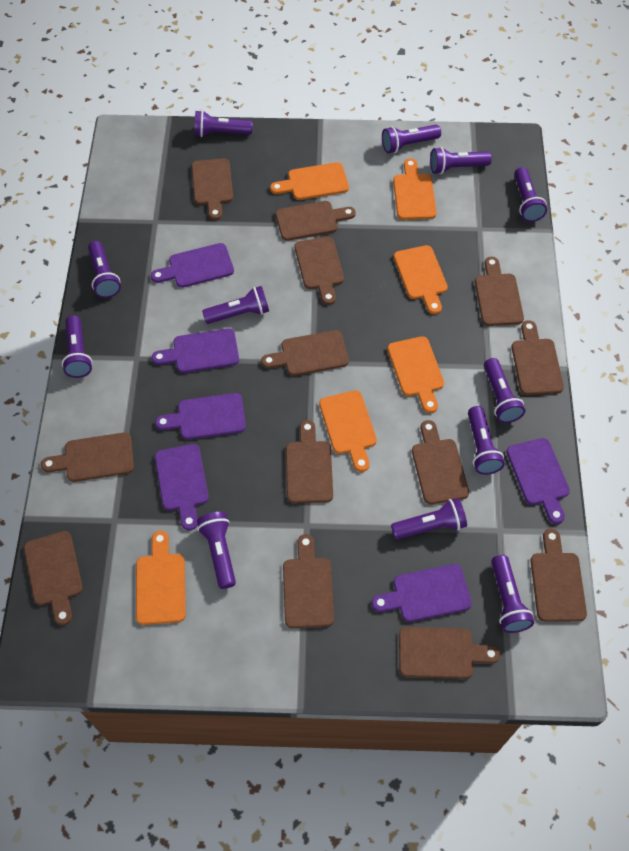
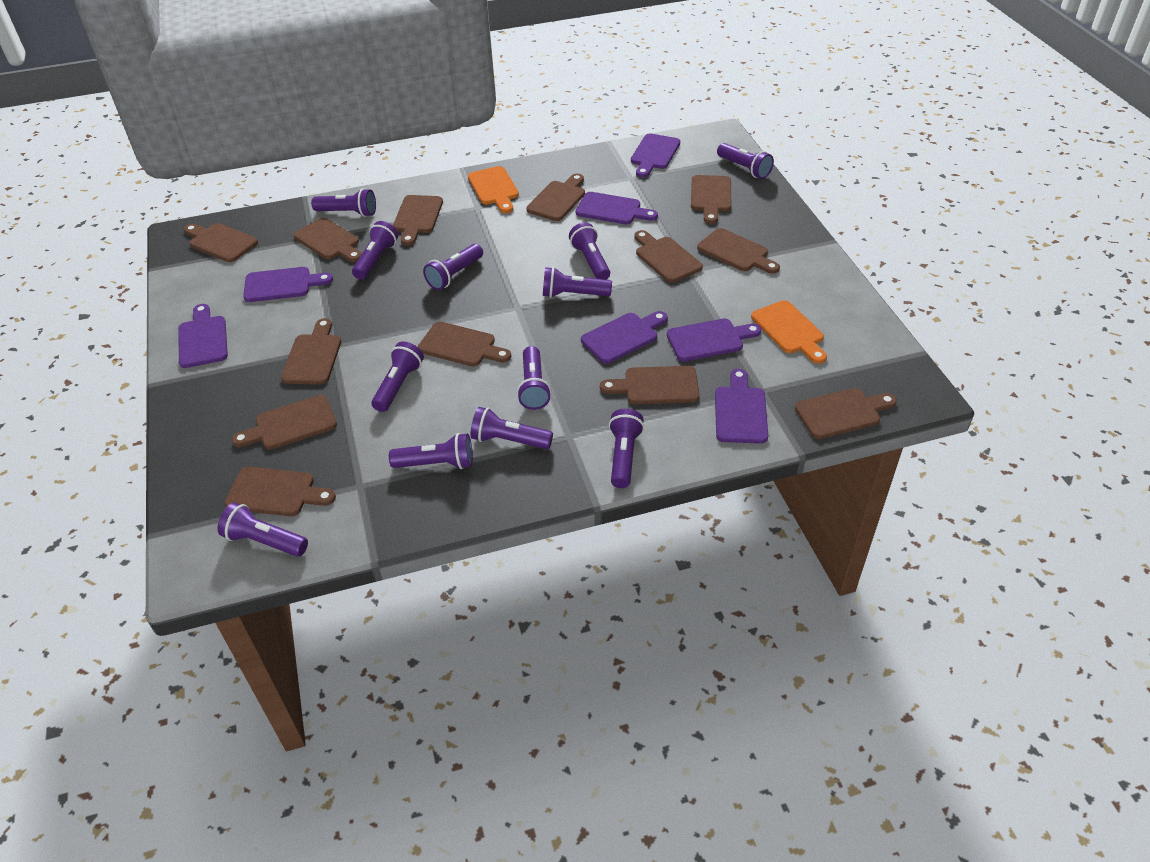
orange cutting board: 6 -> 2
purple cutting board: 6 -> 7

